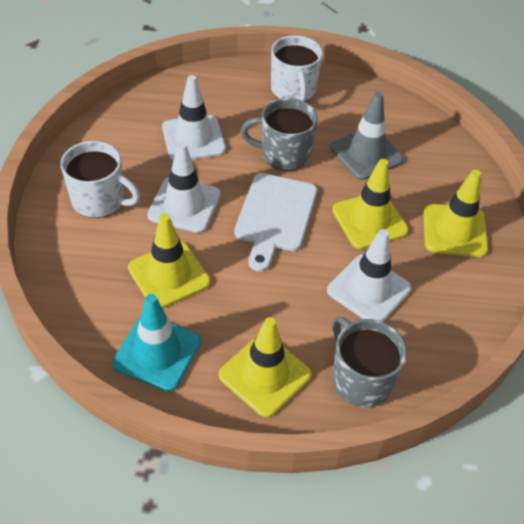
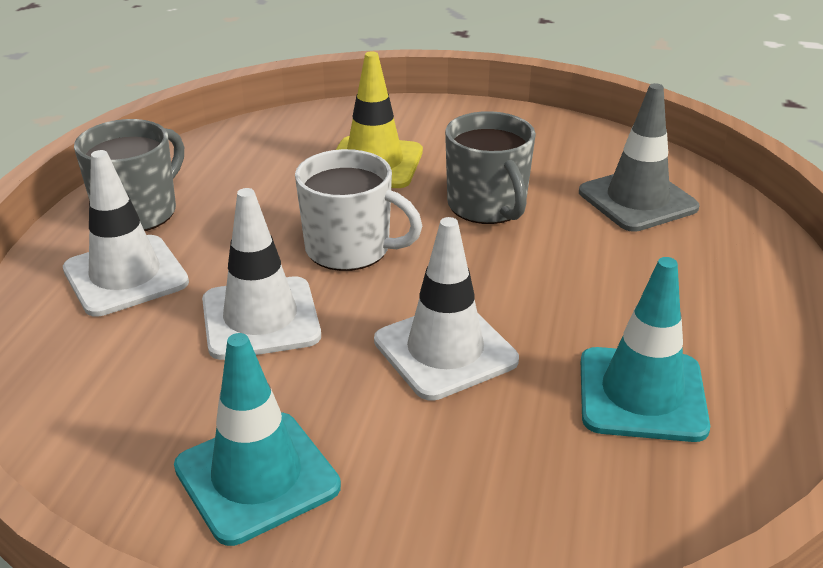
turquoise traffic cone: 1 -> 2
white cutting board: 1 -> 0
white mug: 2 -> 1
yellow traffic cone: 4 -> 1

